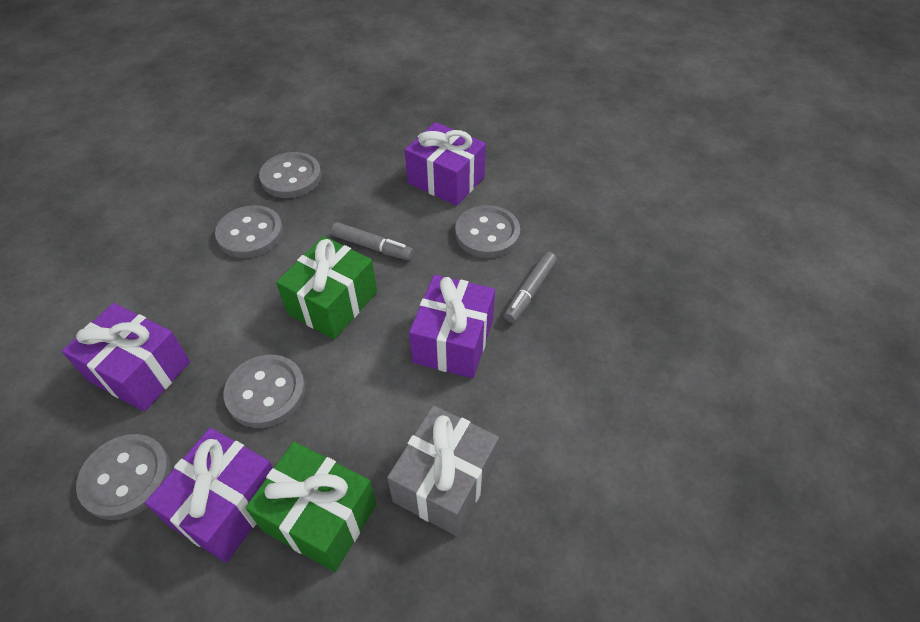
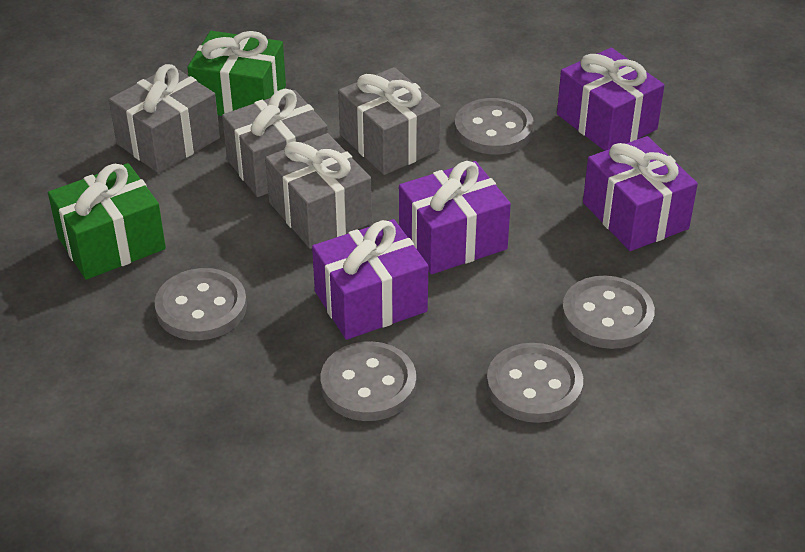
grey gift: 1 -> 4
grey marker: 2 -> 0

